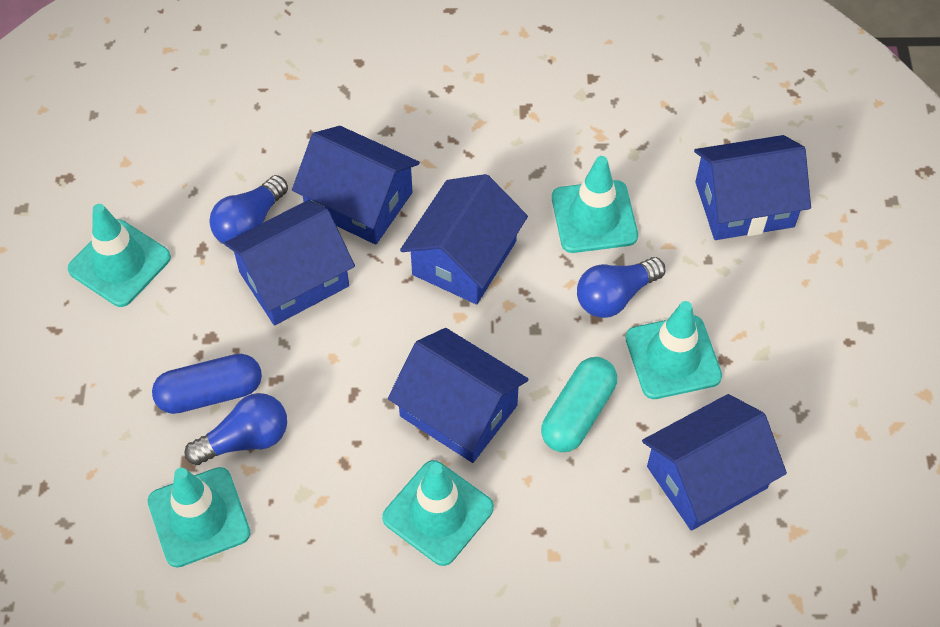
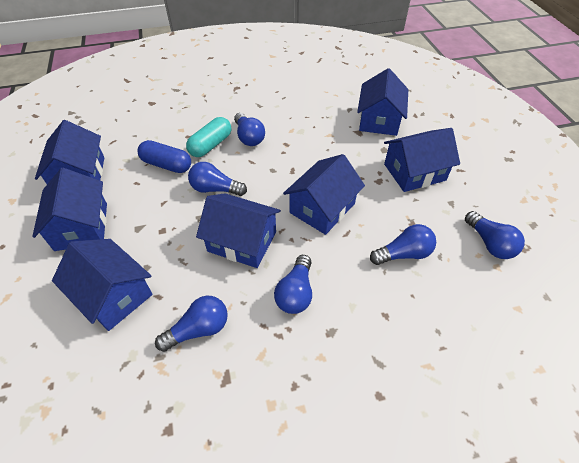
blue house: 6 -> 7
blue light bulb: 3 -> 6
turquoise traffic cone: 5 -> 0

